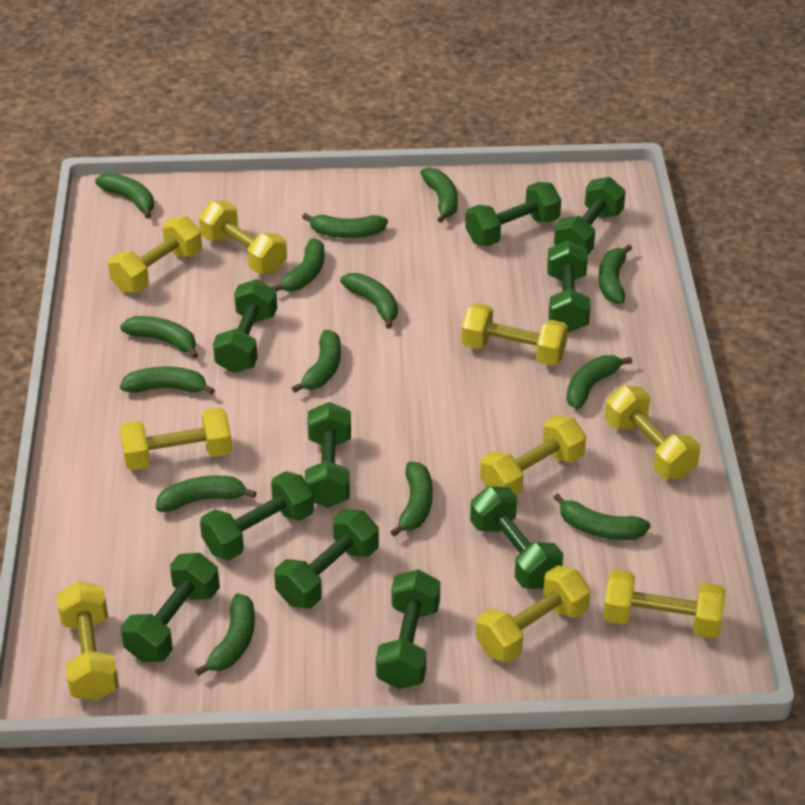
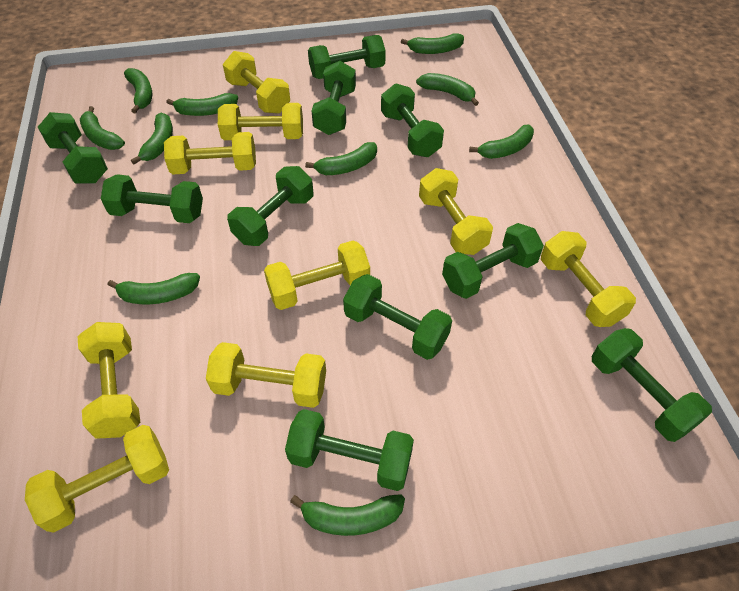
green banana: 14 -> 10

